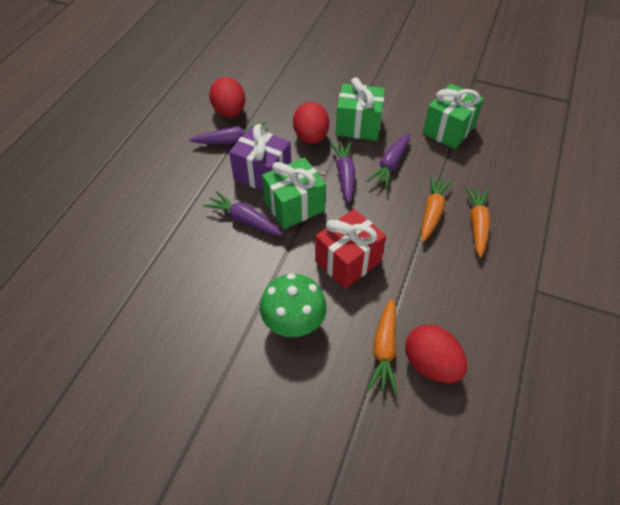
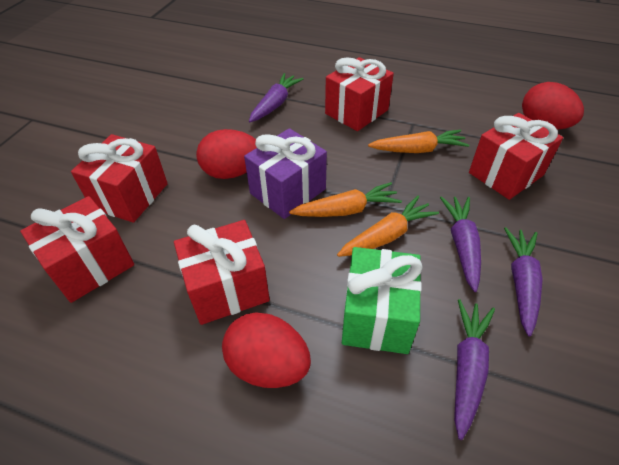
green gift: 3 -> 1
green mushroom: 1 -> 0
red gift: 1 -> 5

